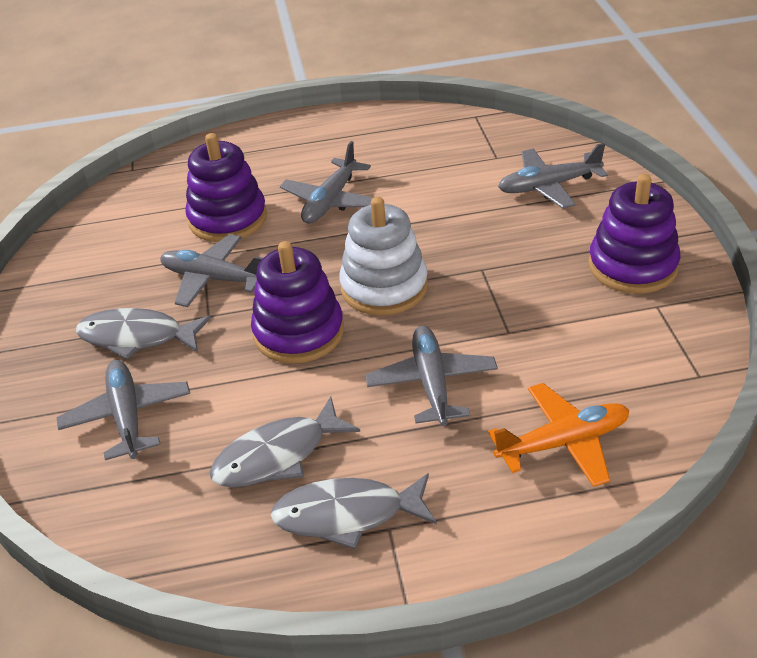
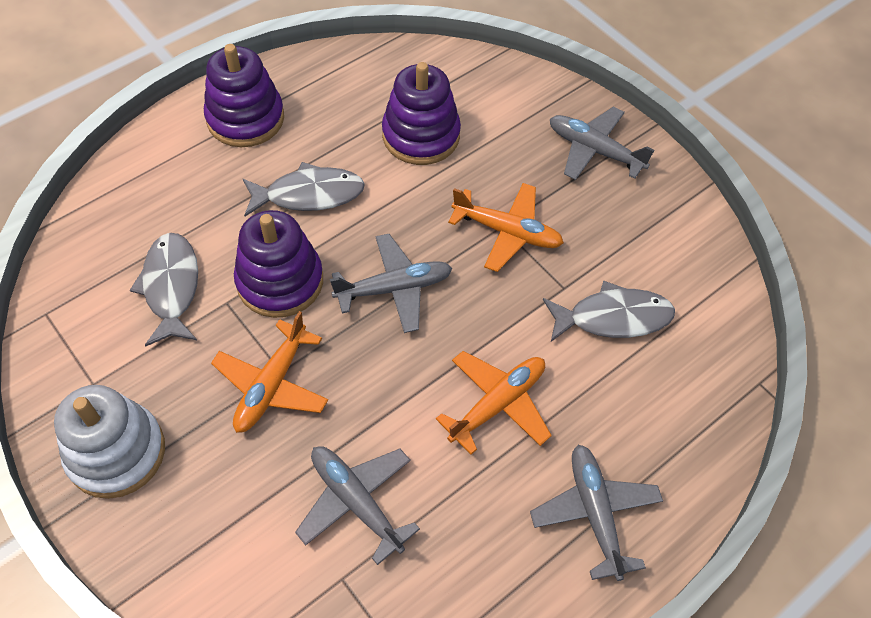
grey plane: 5 -> 4
orange plane: 1 -> 3

